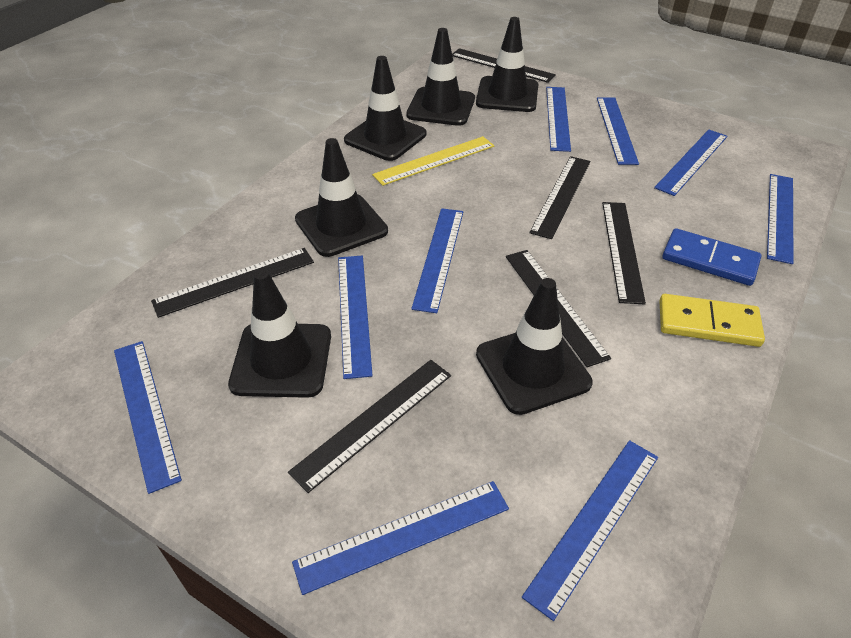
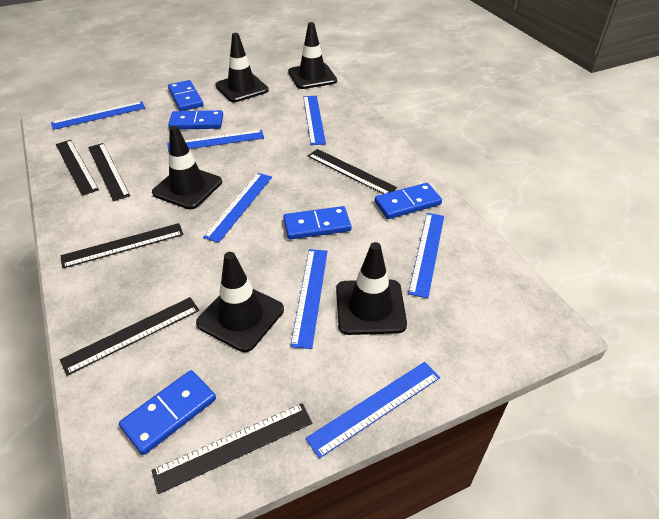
black traffic cone: 6 -> 5
blue domino: 1 -> 5
blue ruler: 9 -> 7
yellow domino: 1 -> 0
yellow ruler: 1 -> 0

